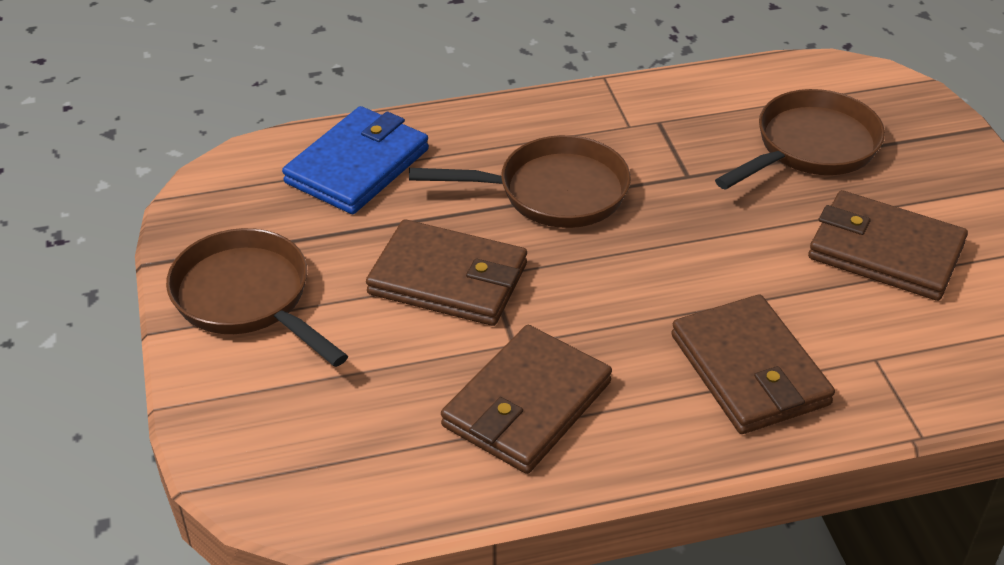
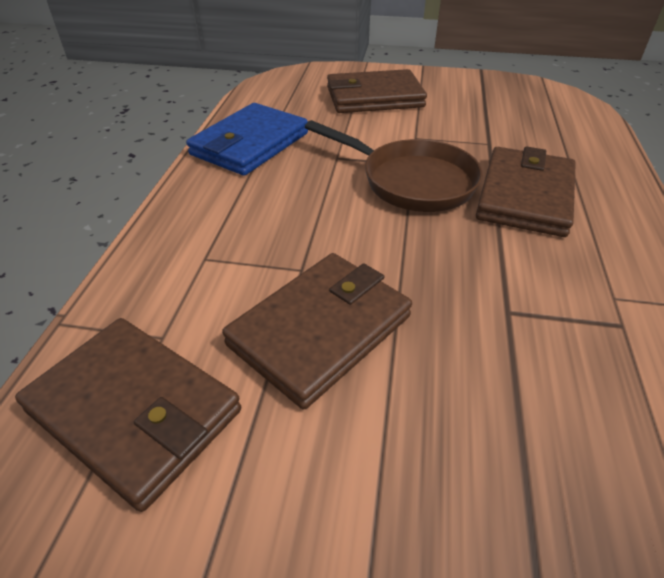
brown pan: 3 -> 1

